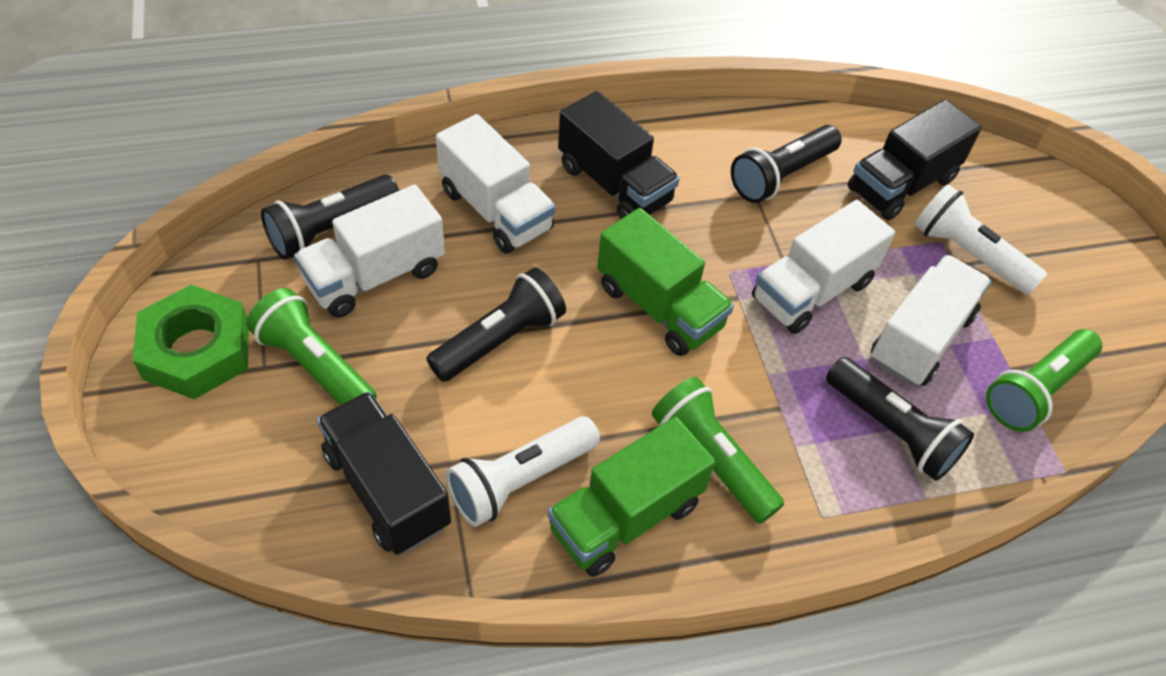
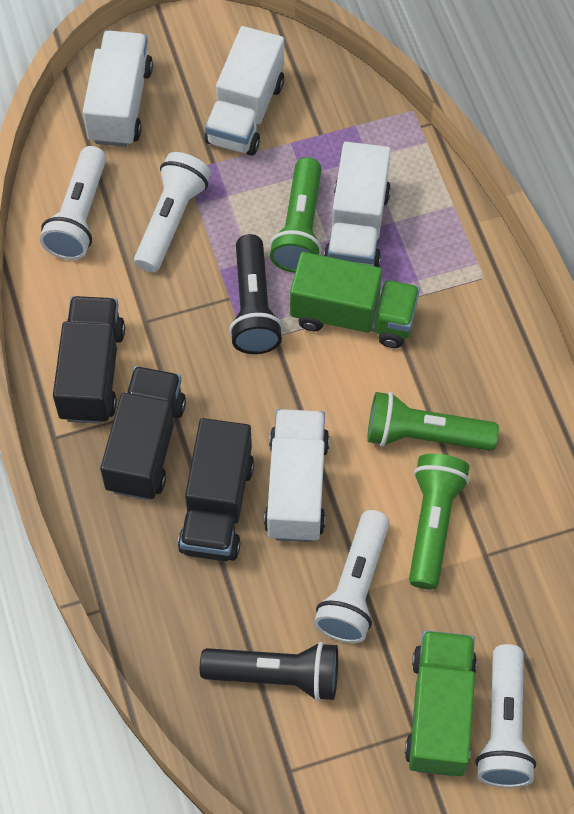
black flashlight: 4 -> 2
green nut: 1 -> 0
white flashlight: 2 -> 4

